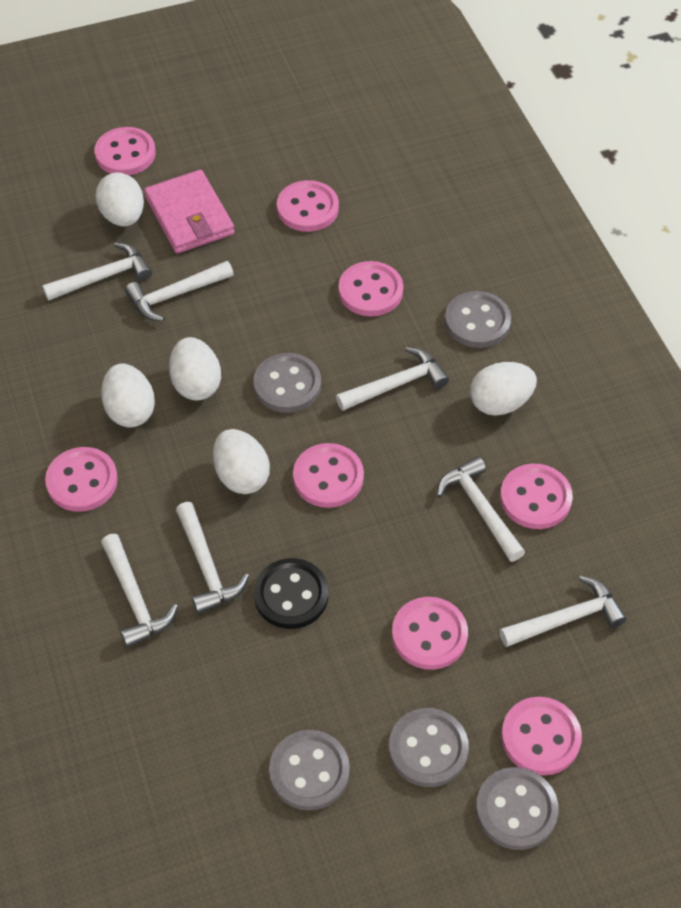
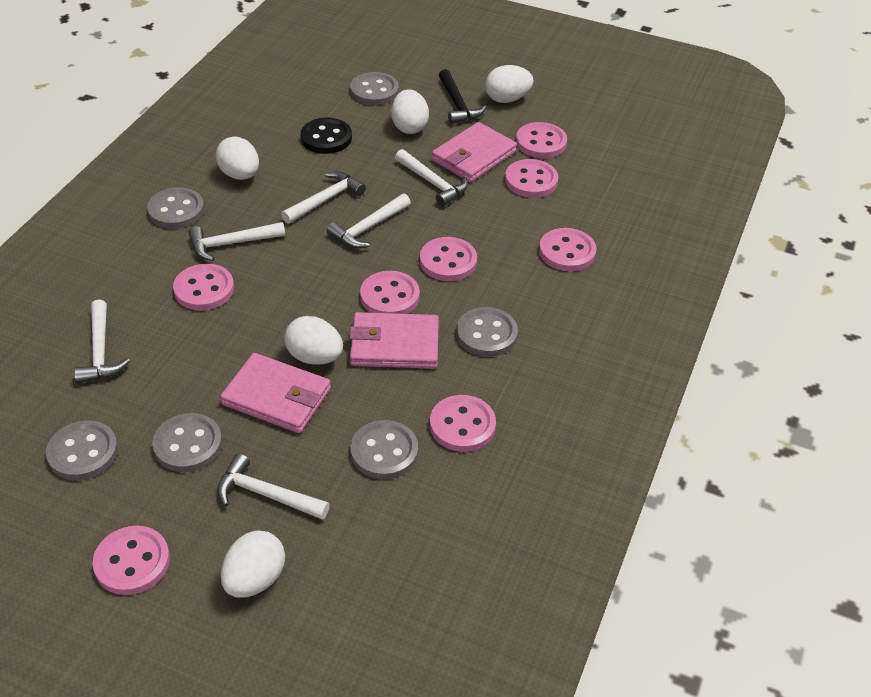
black hammer: 0 -> 1
grey button: 5 -> 6
pink wallet: 1 -> 3
white hammer: 7 -> 6

